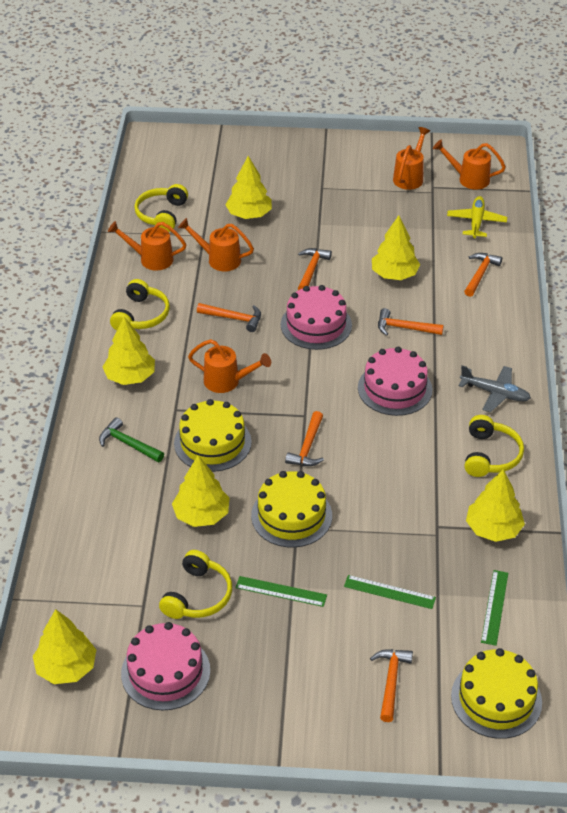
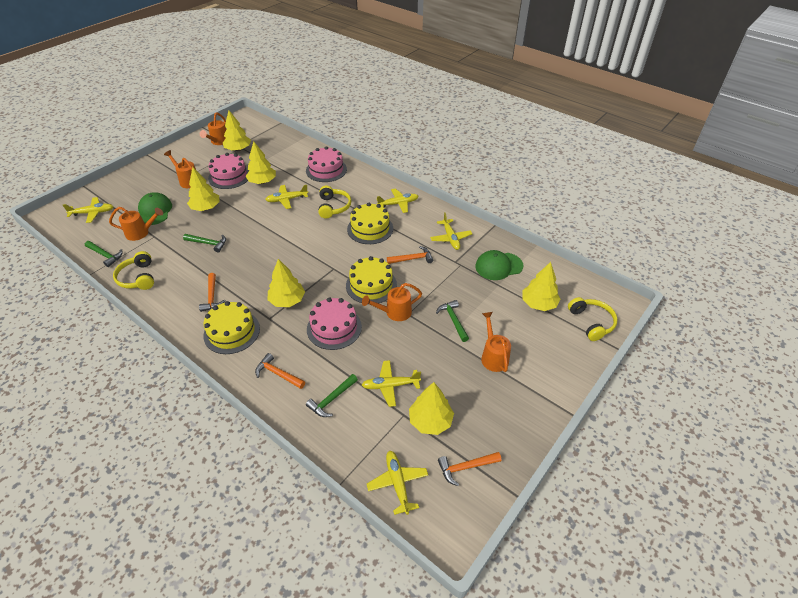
green cap: 0 -> 2
green hammer: 1 -> 4
green ruler: 3 -> 0
grey plane: 1 -> 0
orange hammer: 6 -> 4
yellow headphones: 4 -> 3
yellow plane: 1 -> 6

